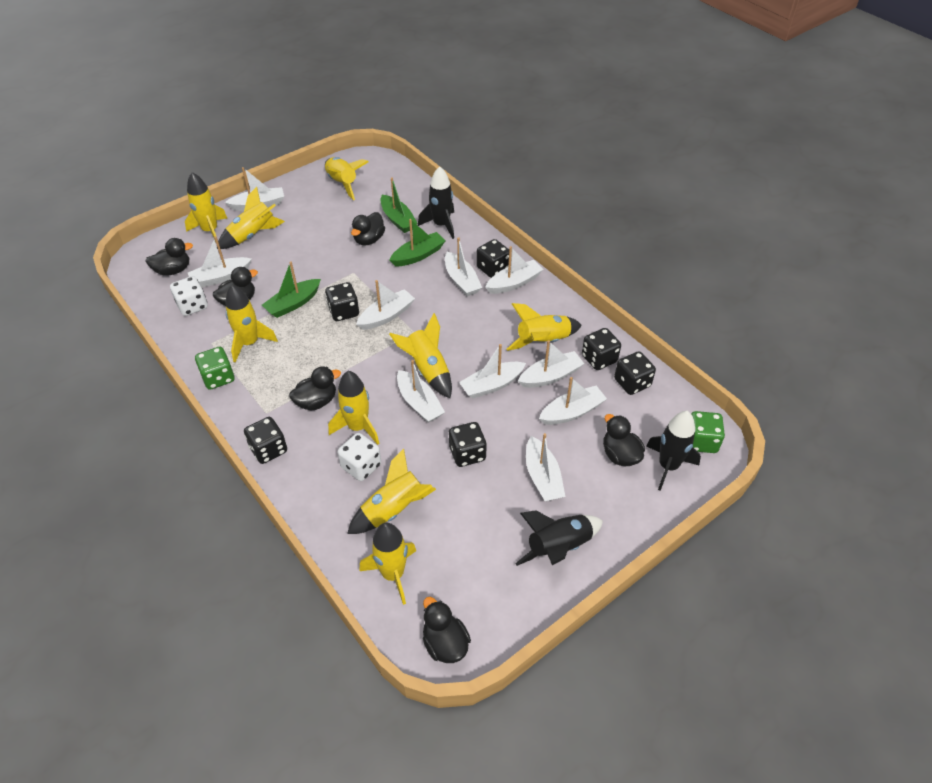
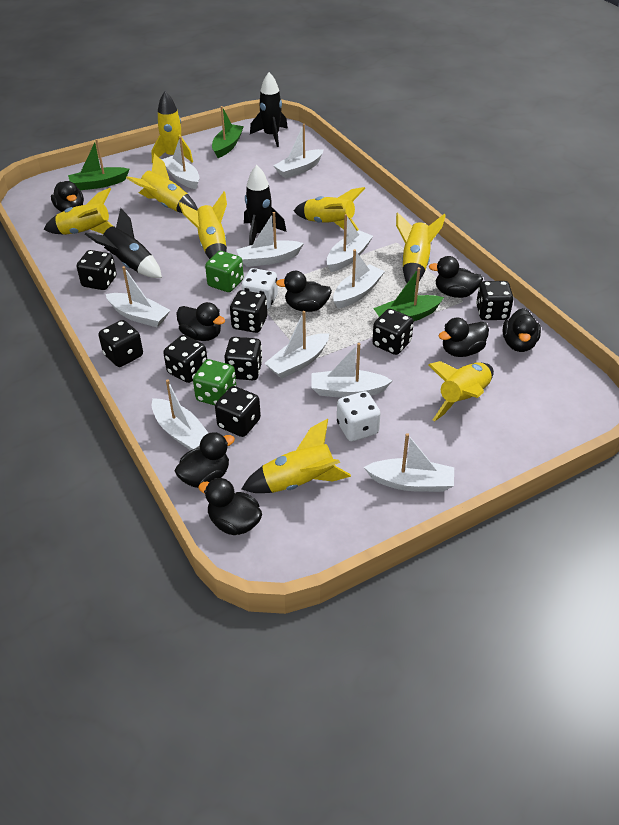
black dice: 6 -> 8
black duck: 6 -> 8
yellow rocket: 9 -> 8

